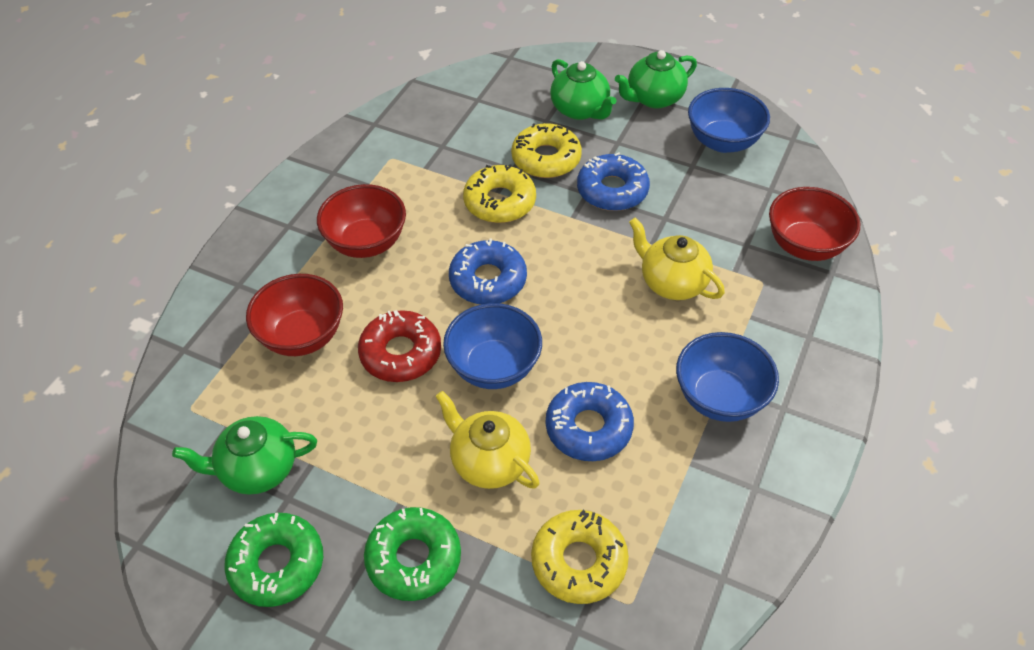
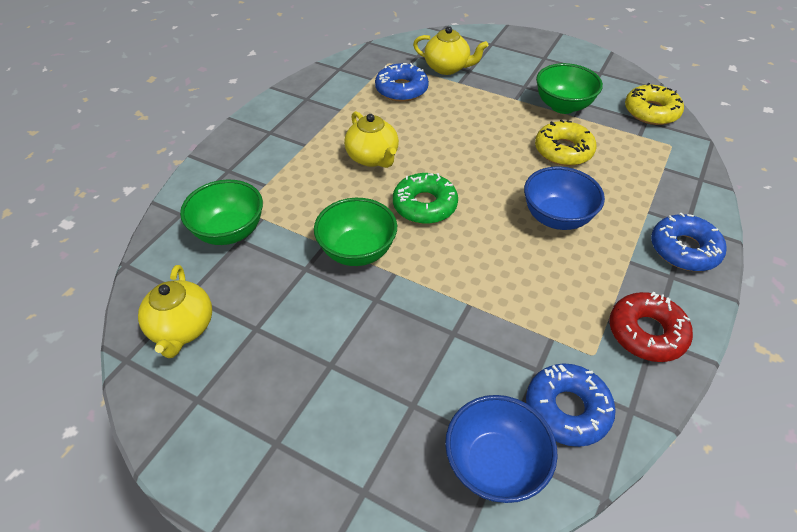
blue bowl: 3 -> 2
green bowl: 0 -> 3
green donut: 2 -> 1
green teapot: 3 -> 0
red bowl: 3 -> 0
yellow donut: 3 -> 2
yellow teapot: 2 -> 3

